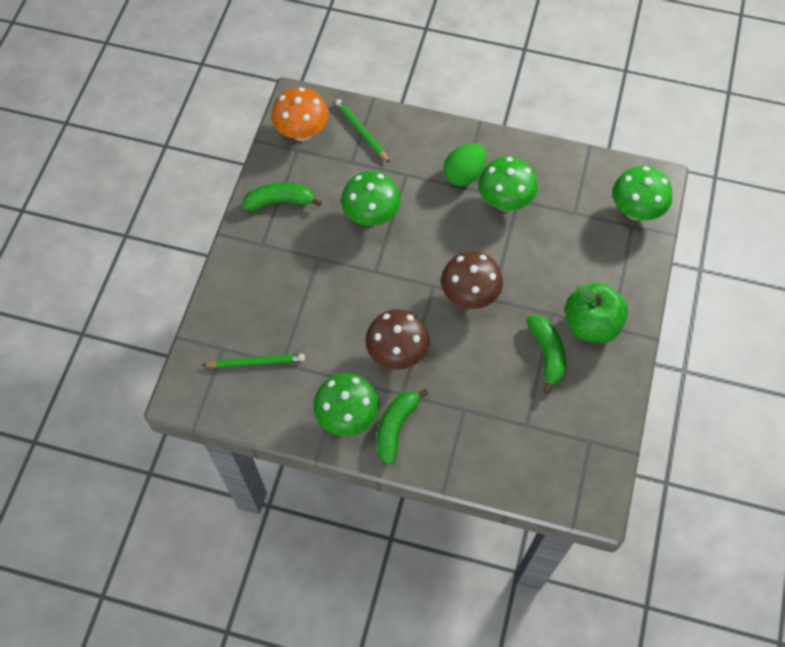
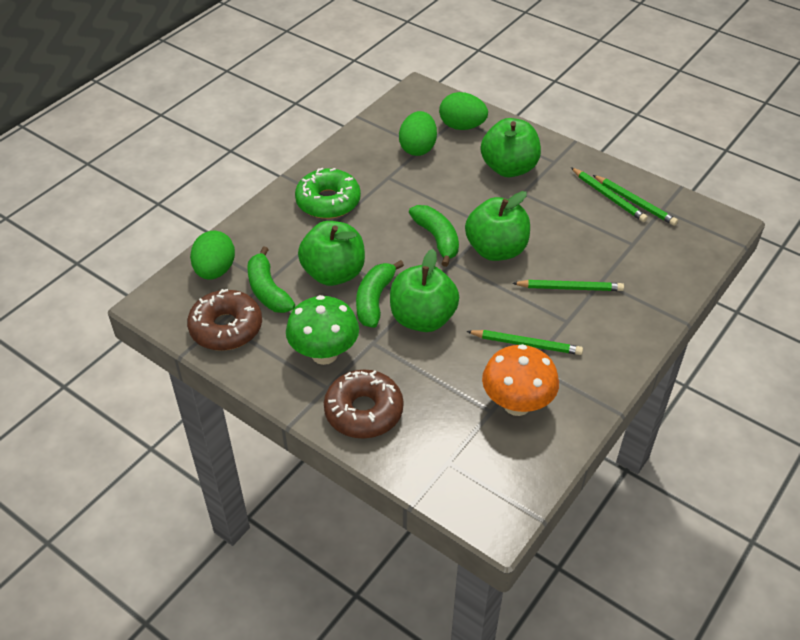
brown donut: 0 -> 2
brown mushroom: 2 -> 0
green apple: 1 -> 4
green donut: 0 -> 1
green egg: 1 -> 3
green mushroom: 4 -> 1
green pencil: 2 -> 4

